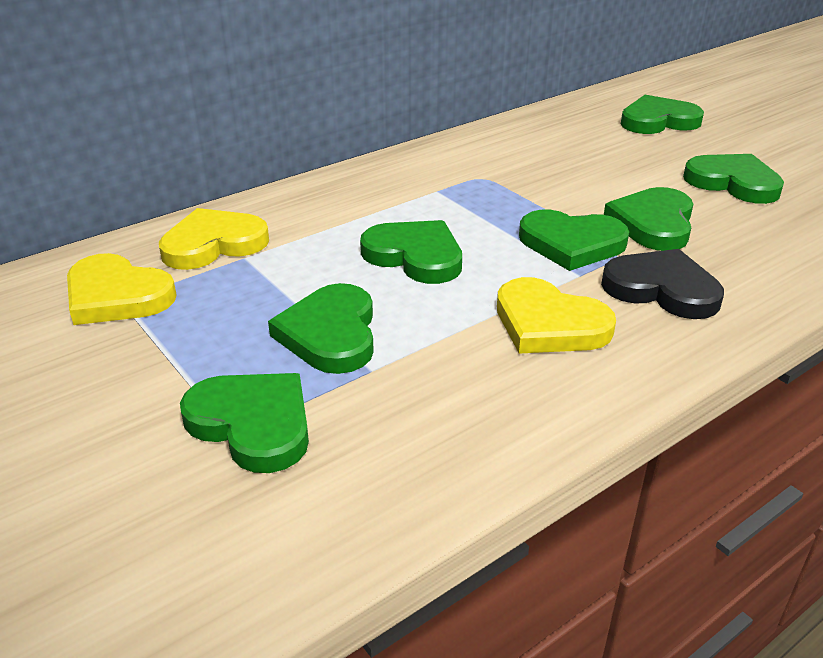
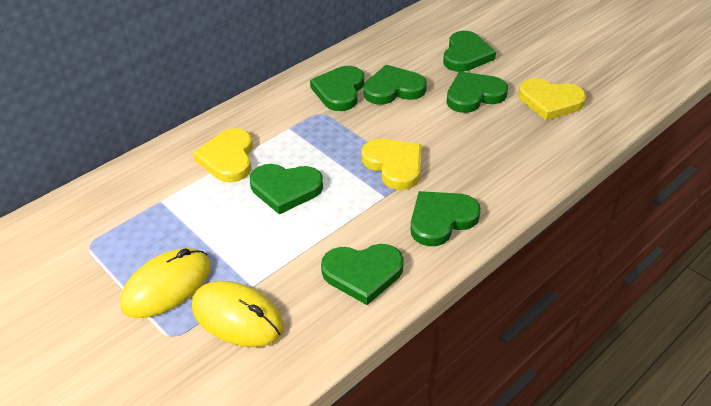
black heart: 1 -> 0
yellow mouse: 0 -> 2

